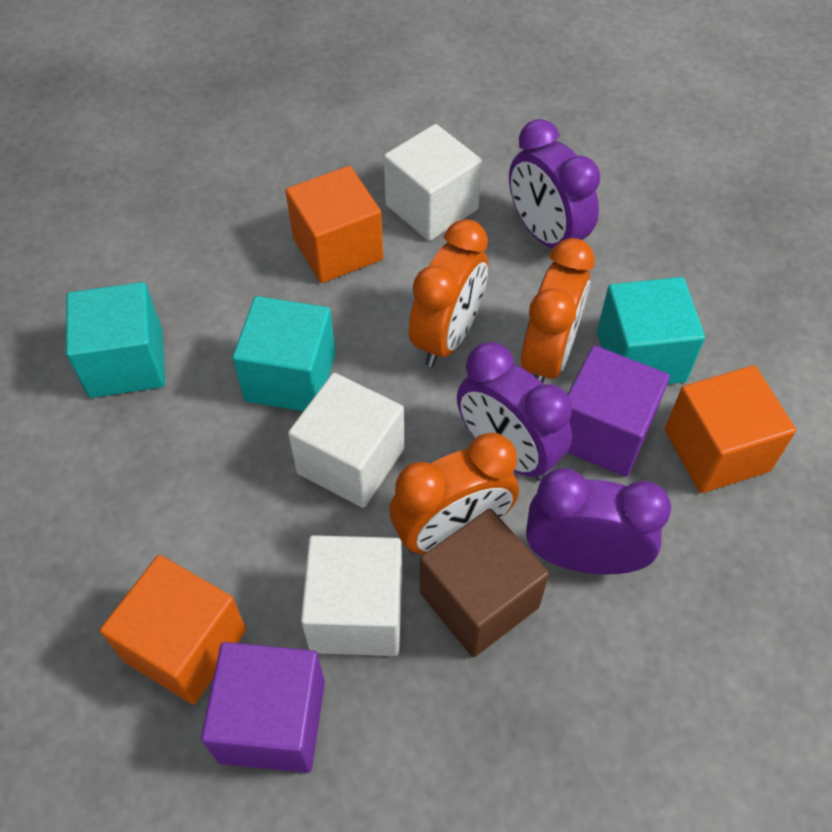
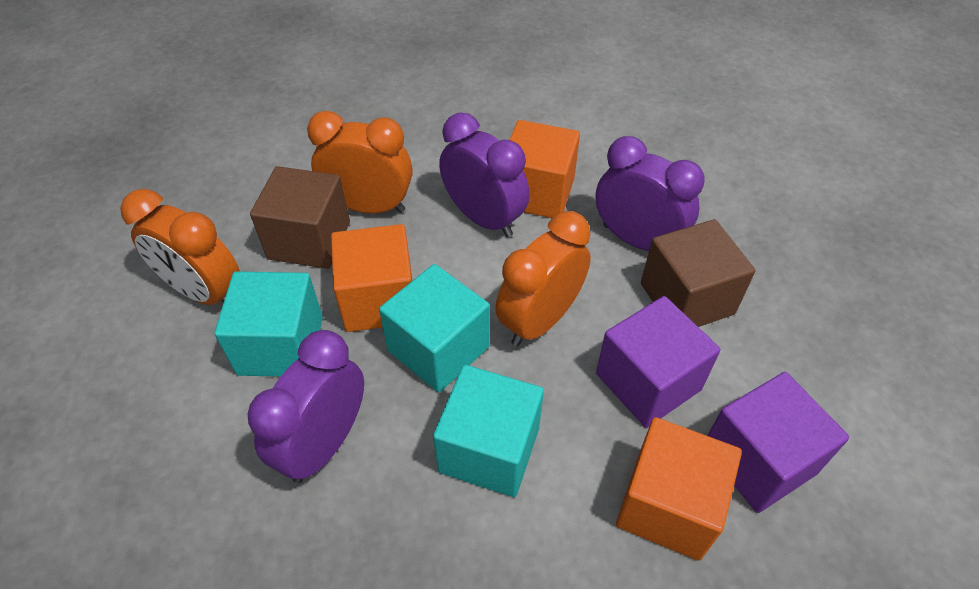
brown cube: 1 -> 2
white cube: 3 -> 0

